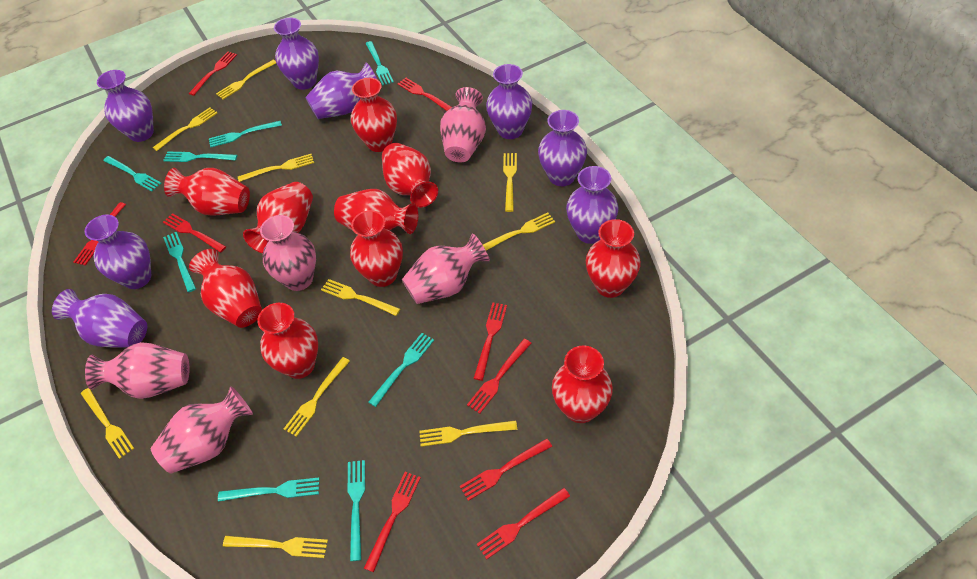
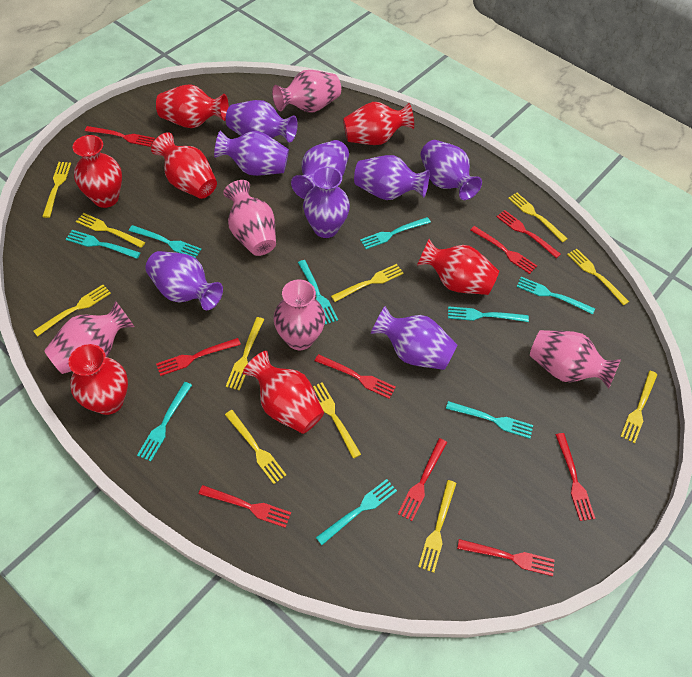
red vase: 10 -> 7
turquoise fork: 8 -> 9
yellow fork: 10 -> 11

